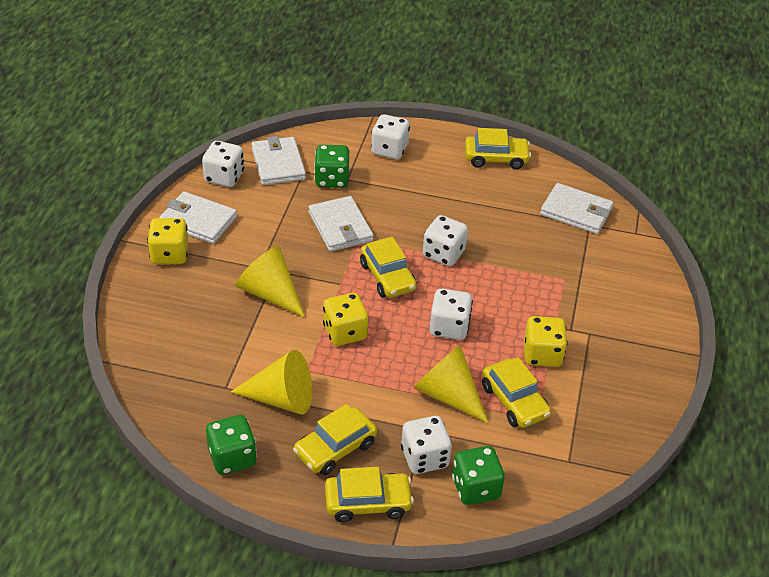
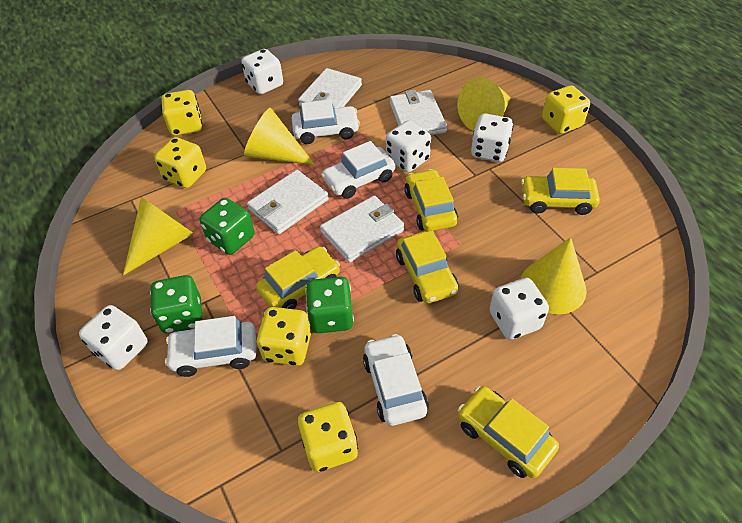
white car: 0 -> 4
yellow cone: 3 -> 4
yellow dice: 3 -> 5

